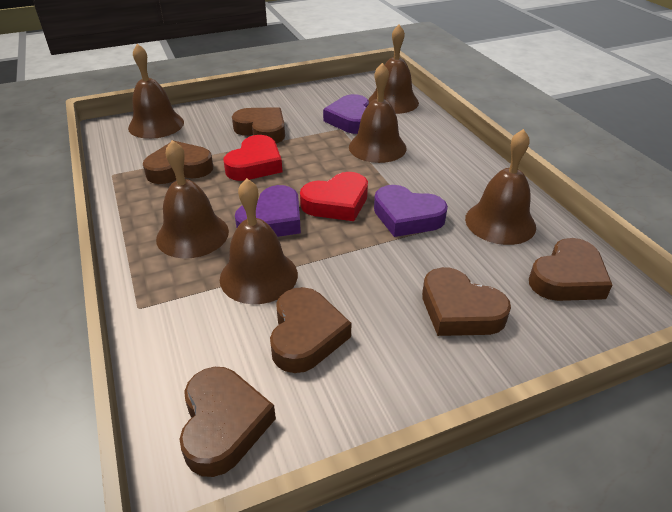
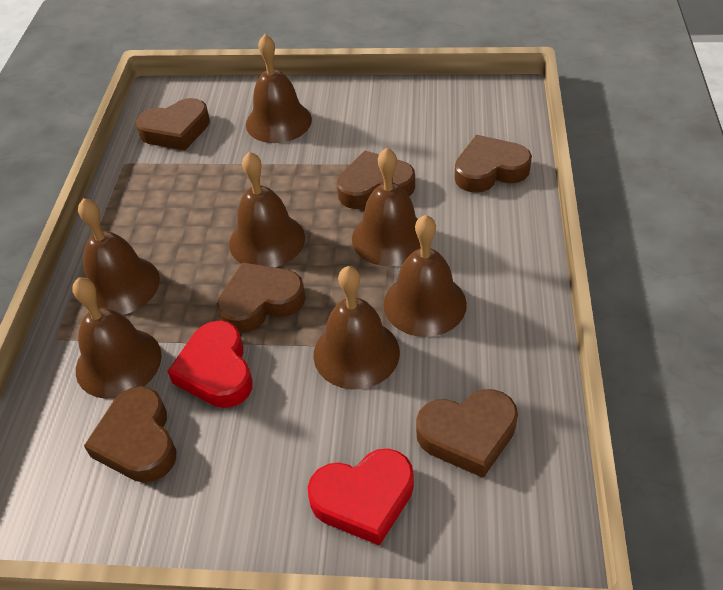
brown bell: 6 -> 7
purple heart: 3 -> 0

